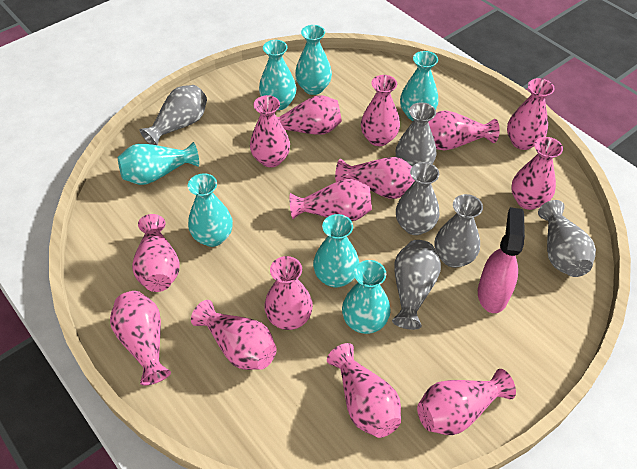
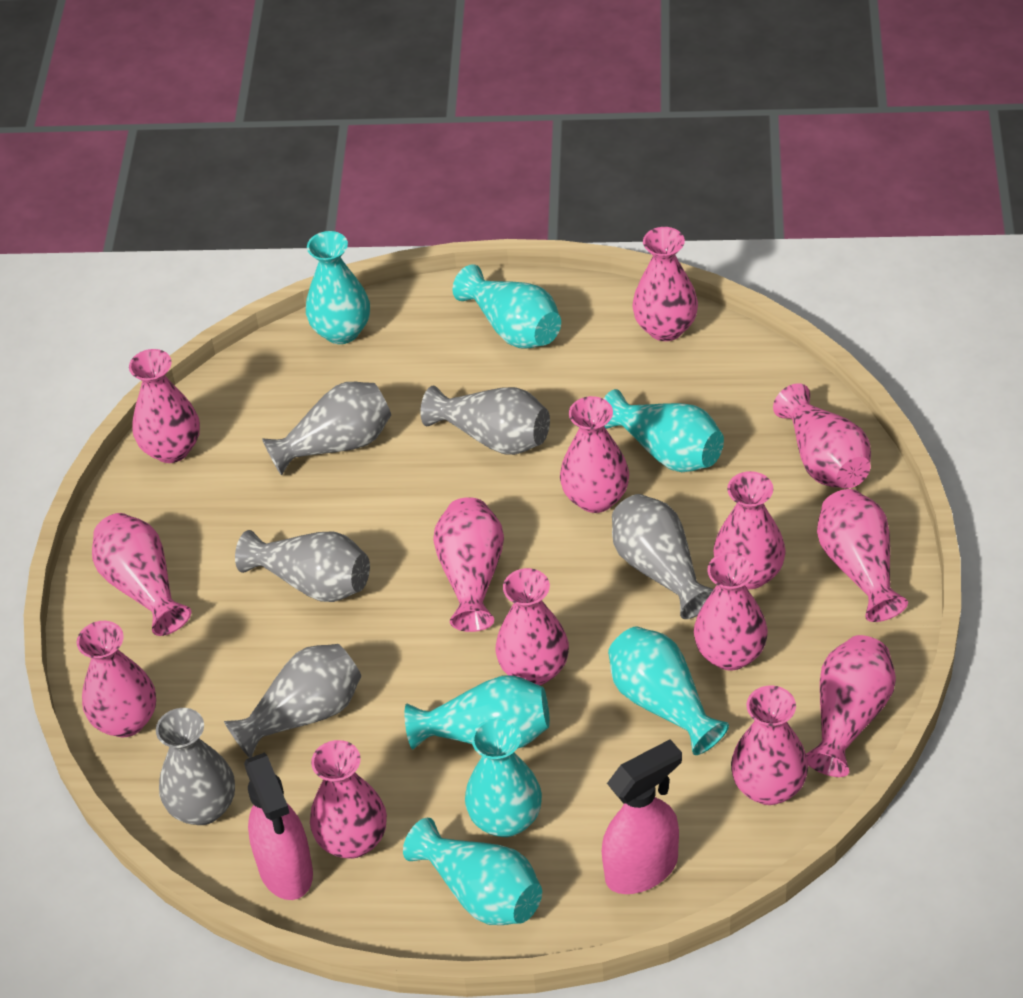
pink spray bottle: 1 -> 2

